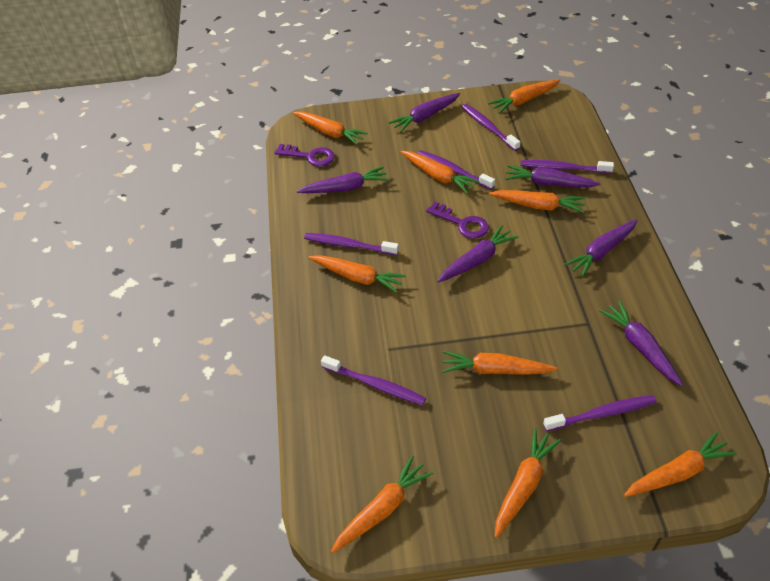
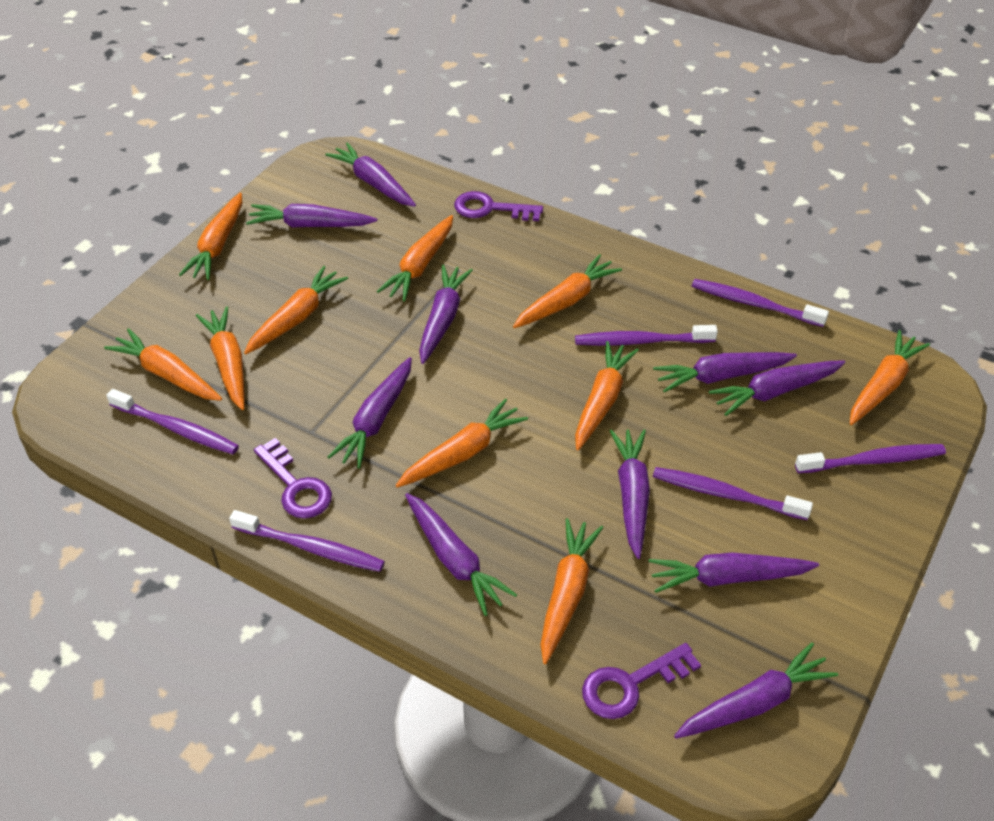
orange carrot: 9 -> 10
purple carrot: 6 -> 10
purple key: 2 -> 3

